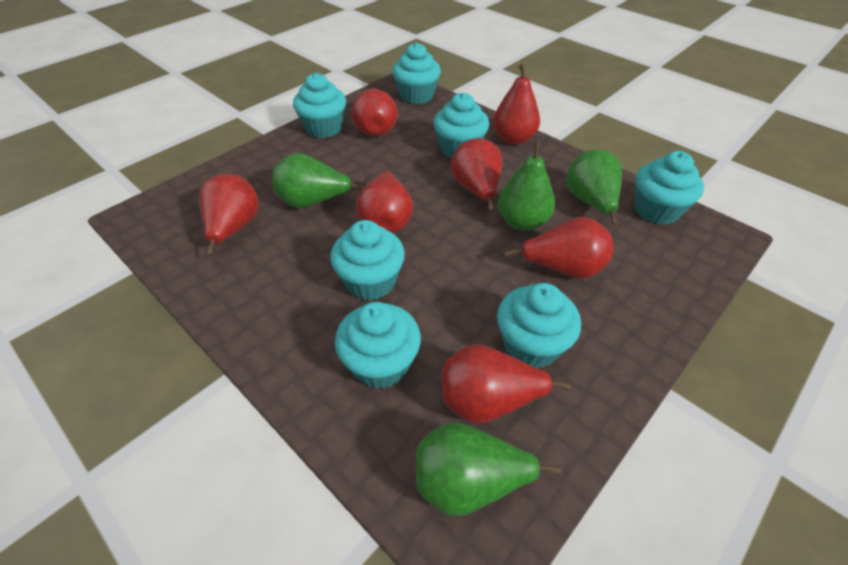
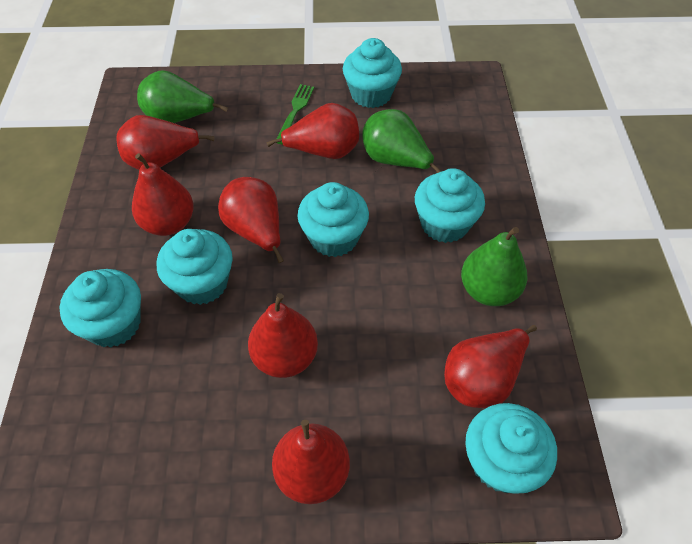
green fork: 0 -> 1
green pear: 4 -> 3
turquoise cupcake: 7 -> 6

